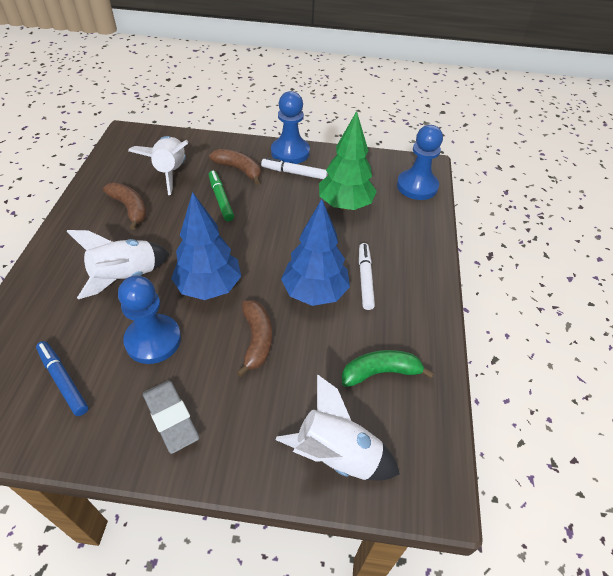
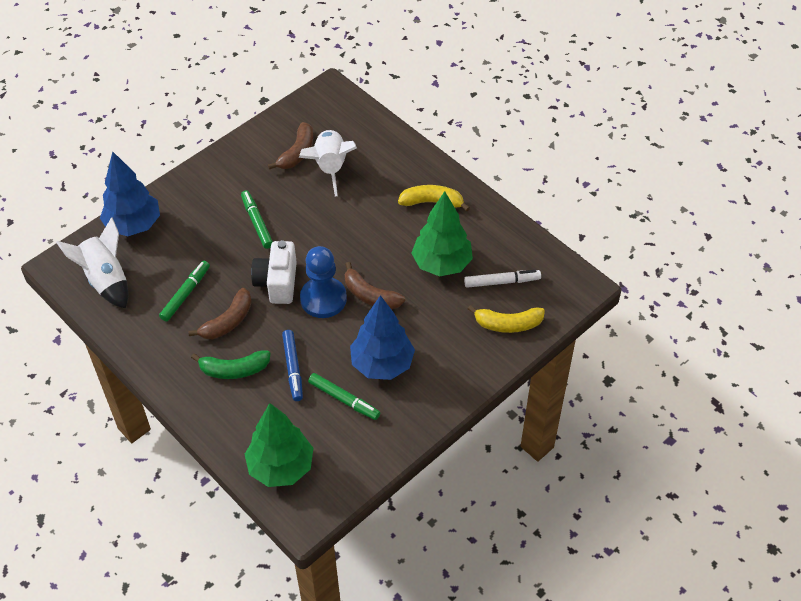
blue pawn: 3 -> 1
green marker: 1 -> 3
green tree: 1 -> 2
grey eraser: 1 -> 0
white camera: 0 -> 1
white marker: 2 -> 1
white rocket: 3 -> 2
yellow banana: 0 -> 2

